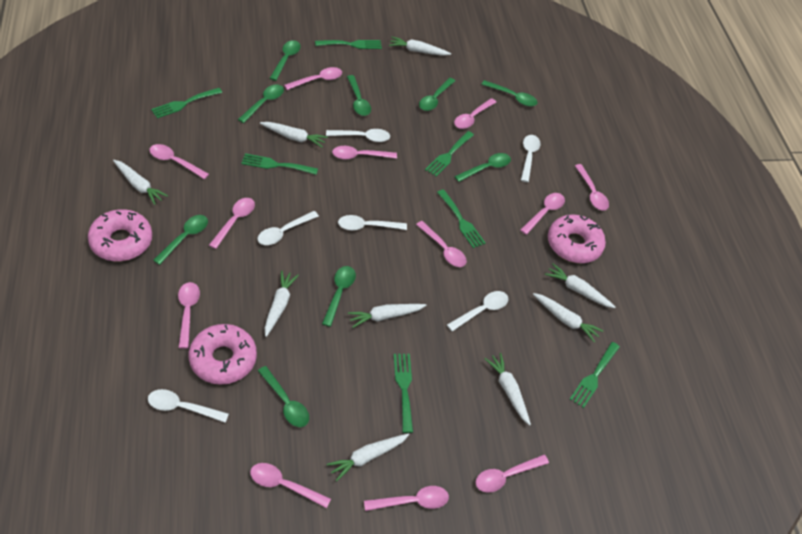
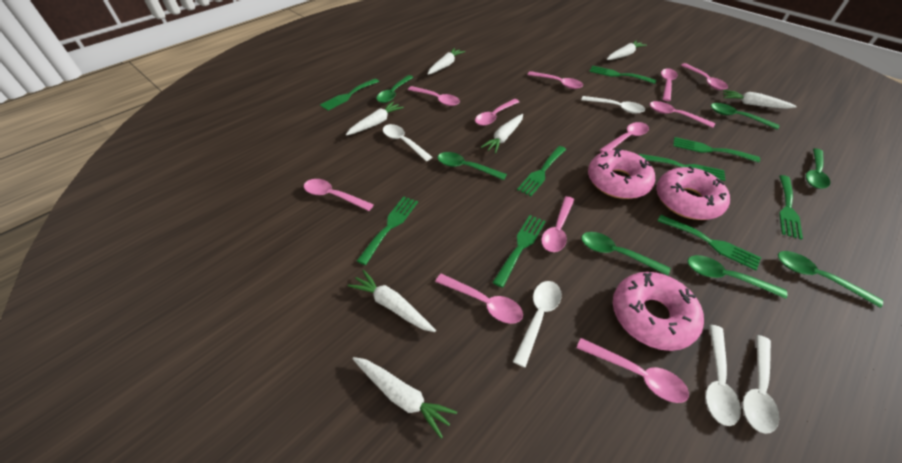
green fork: 7 -> 9
green spoon: 9 -> 7
pink spoon: 12 -> 11
white carrot: 9 -> 7
white spoon: 6 -> 5

